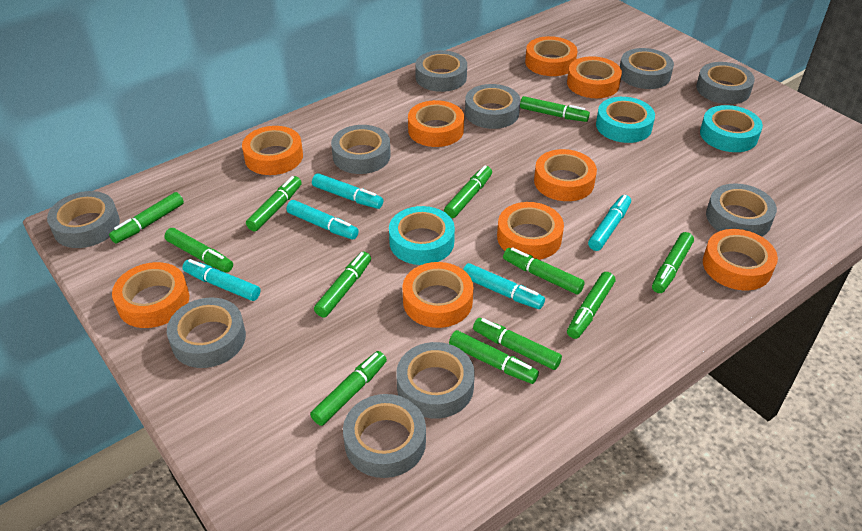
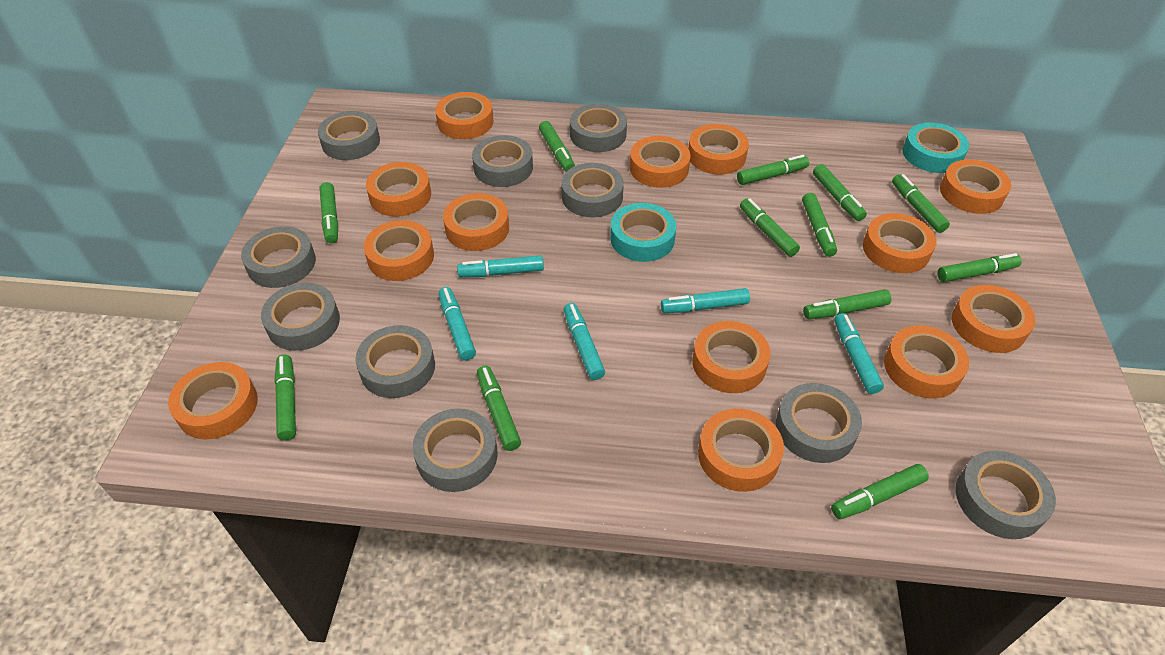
orange tape: 9 -> 13
turquoise tape: 3 -> 2

